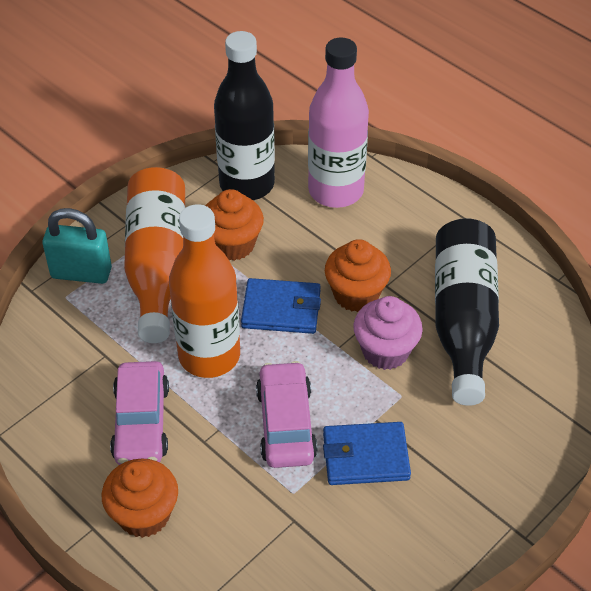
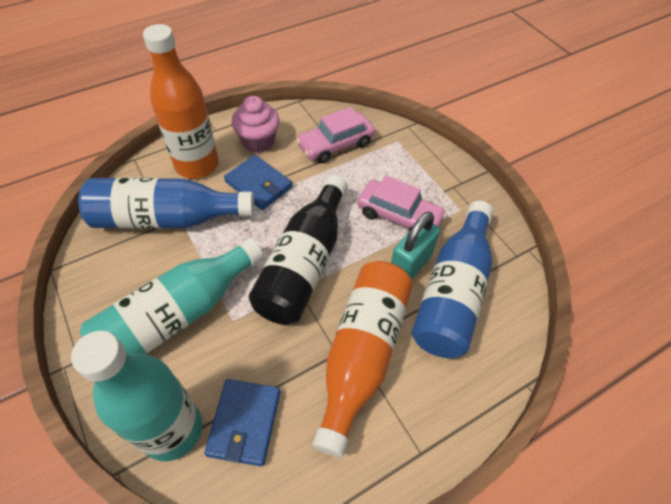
black bottle: 2 -> 1
blue bottle: 0 -> 2
orange cupcake: 3 -> 0
pink bottle: 1 -> 0
turquoise bottle: 0 -> 2

